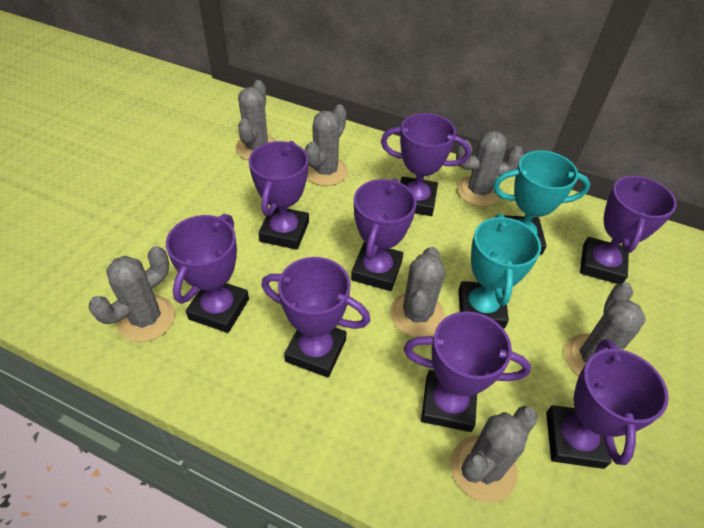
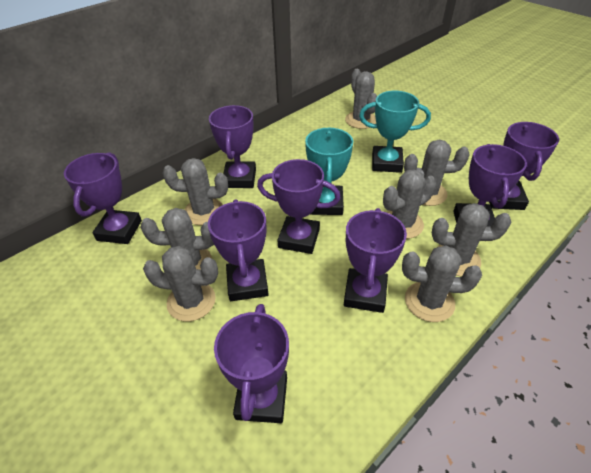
grey cactus: 7 -> 8

